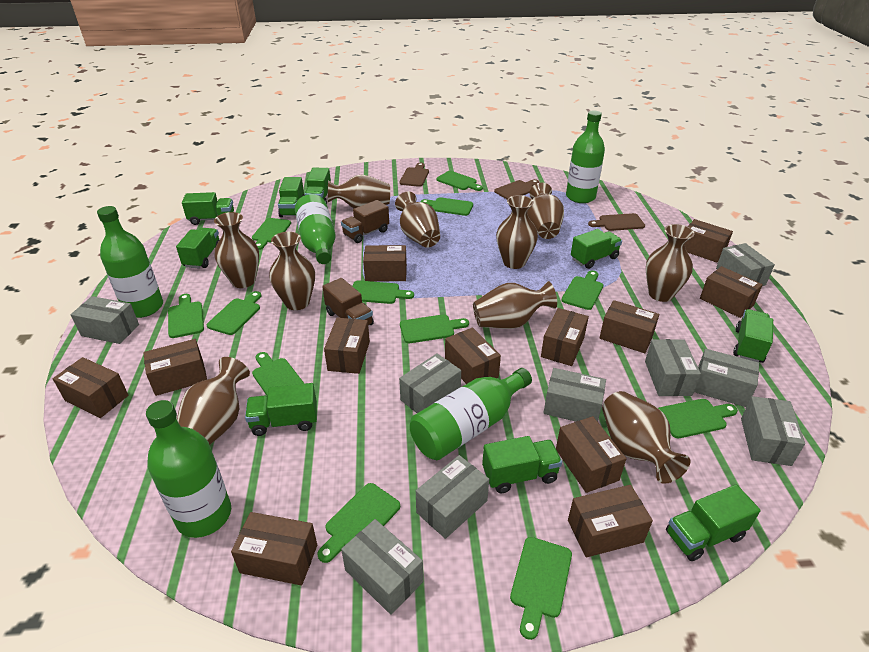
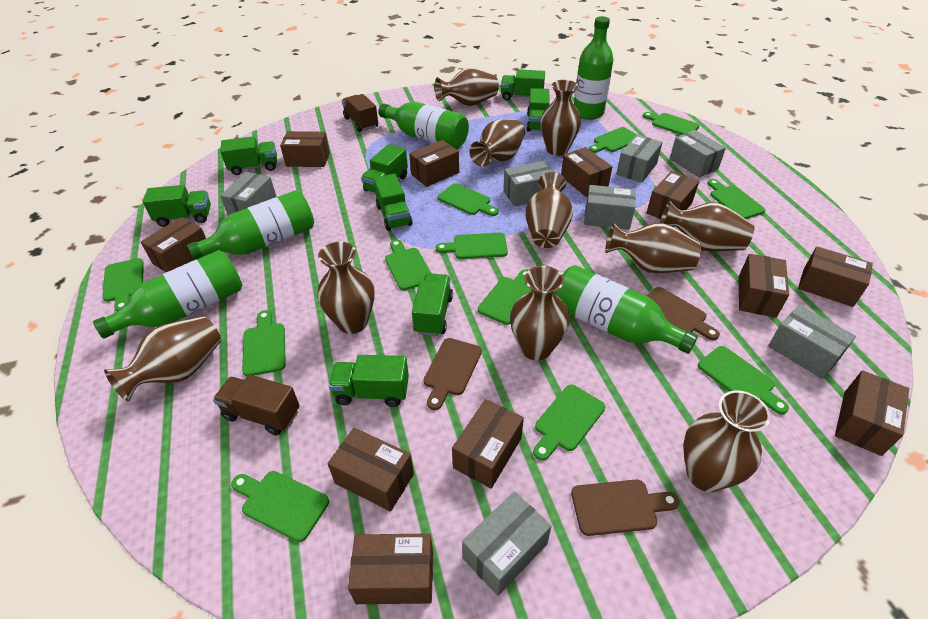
brown box: 12 -> 11
green truck: 9 -> 8
grey box: 9 -> 7

